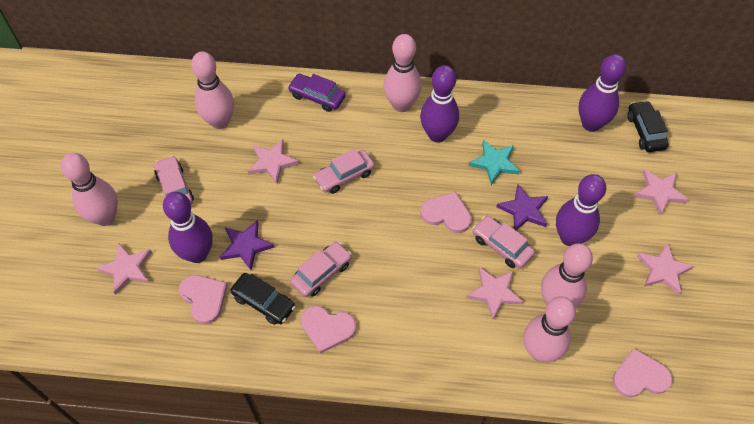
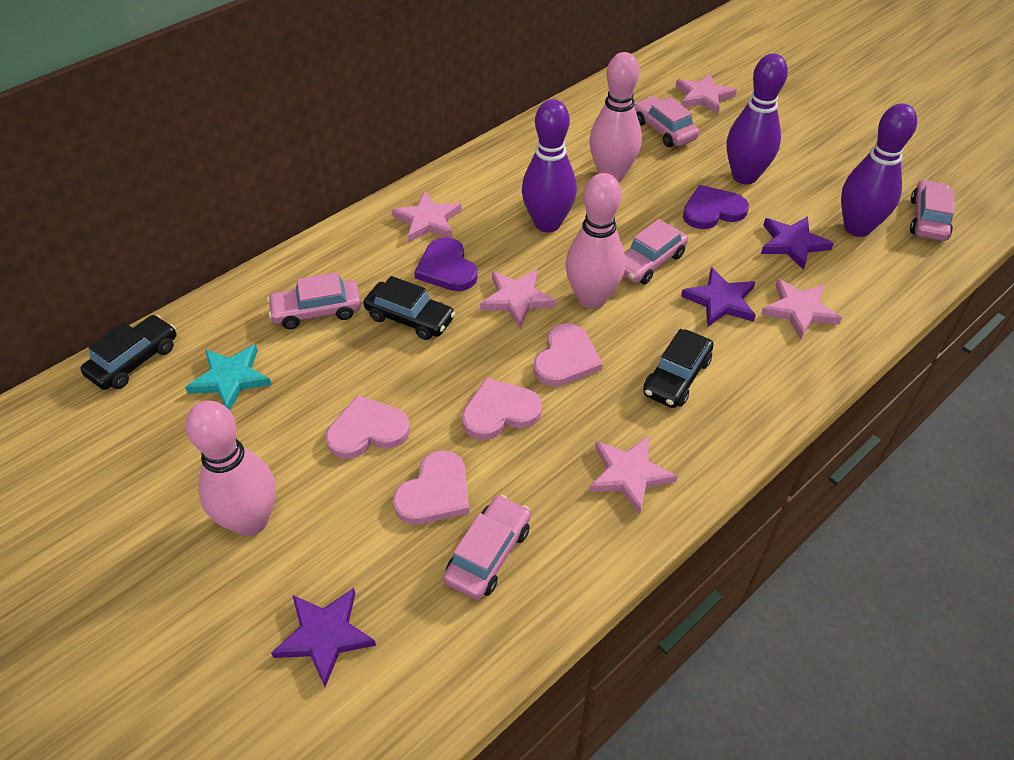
black car: 2 -> 3
pink bowling pin: 5 -> 3
pink car: 4 -> 5
purple bowling pin: 4 -> 3
purple car: 1 -> 0
purple heart: 0 -> 2
purple star: 2 -> 3

